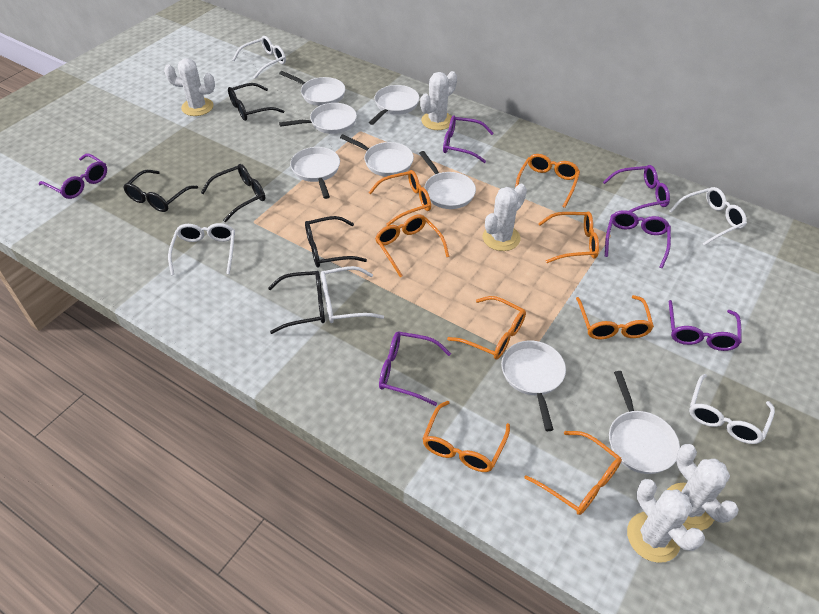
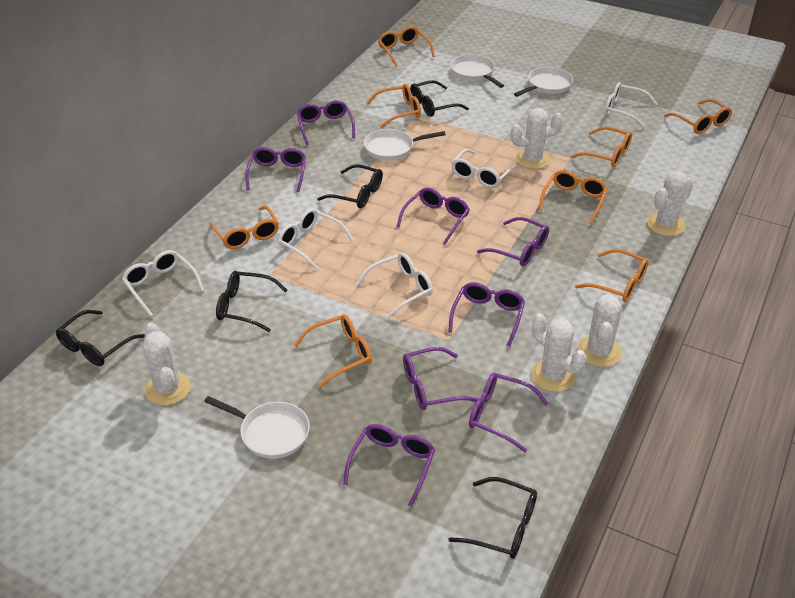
purple glasses: 6 -> 8
white pan: 8 -> 4

